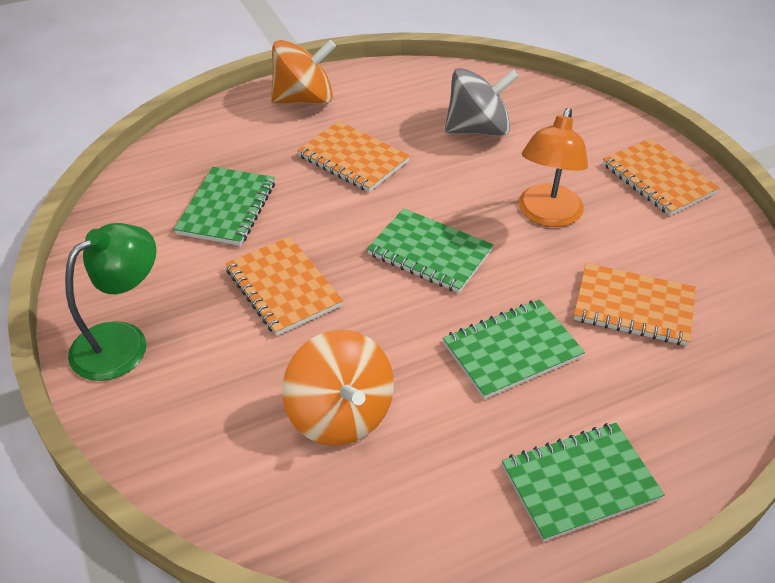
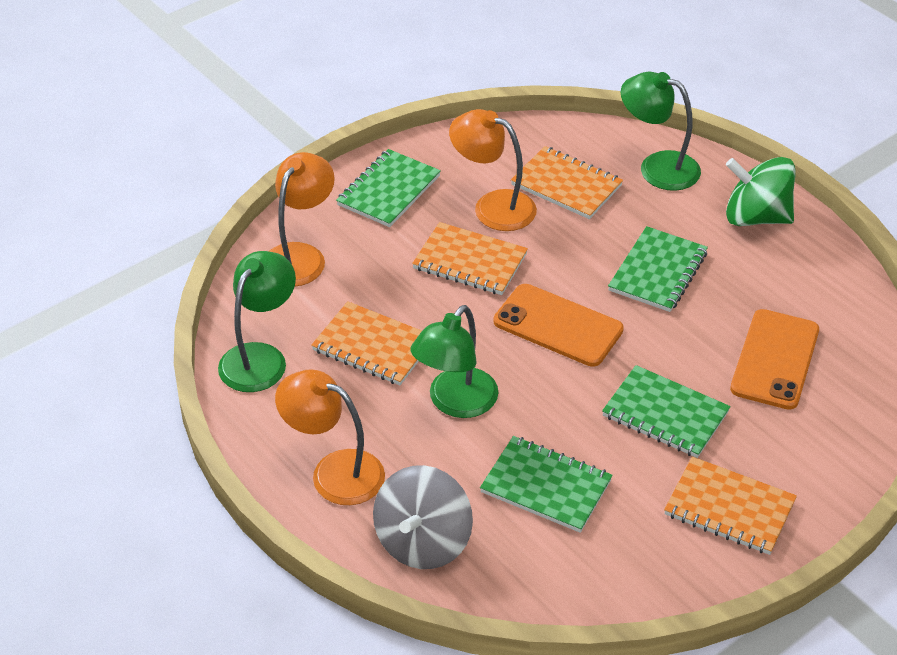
green lamp: 1 -> 3
green spinning top: 0 -> 1
orange lamp: 1 -> 3
orange phone: 0 -> 2
orange spinning top: 2 -> 0

